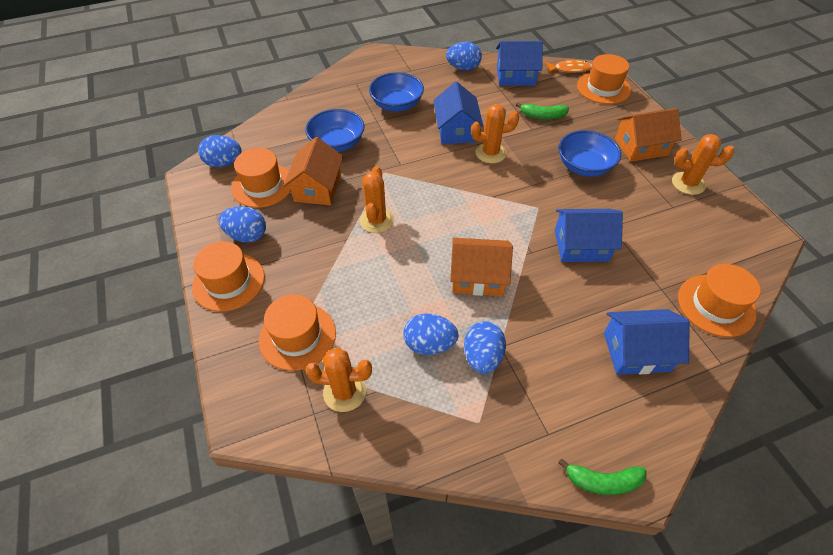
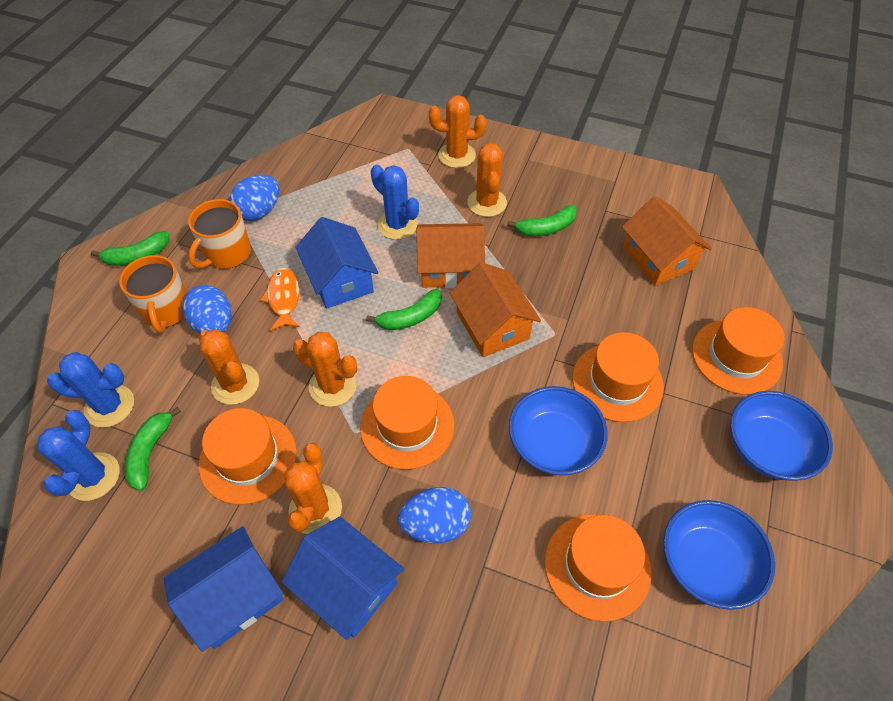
blue cactus: 0 -> 3
blue egg: 5 -> 3
blue house: 4 -> 3
green banana: 2 -> 4
orange cactus: 4 -> 5
orange mug: 0 -> 2

